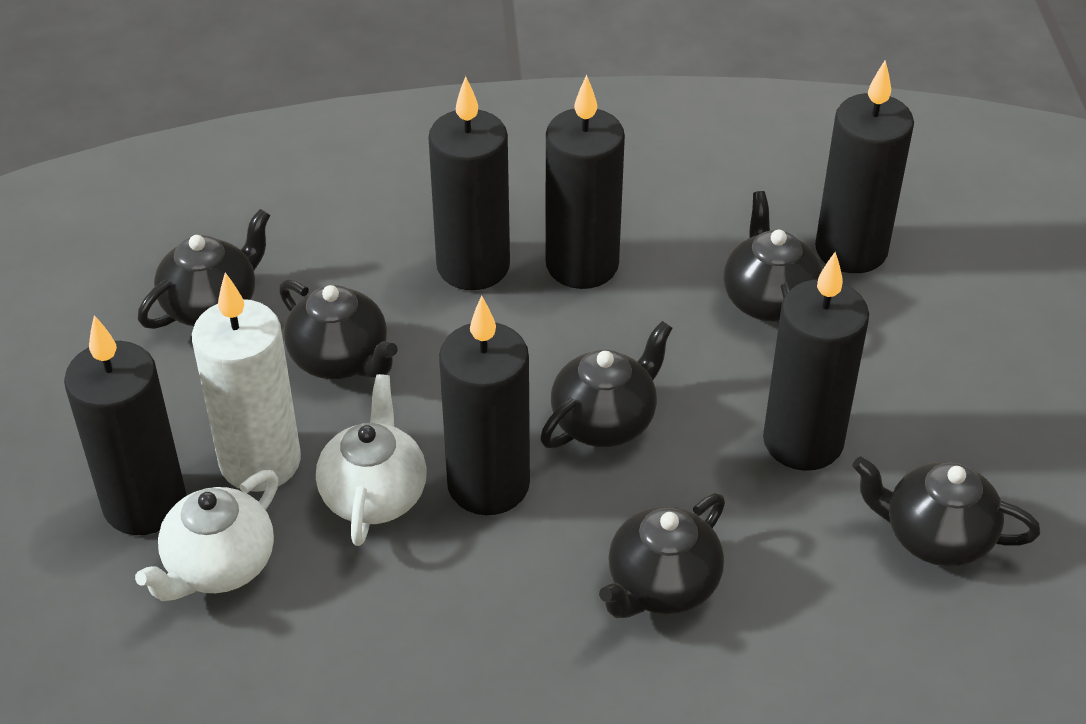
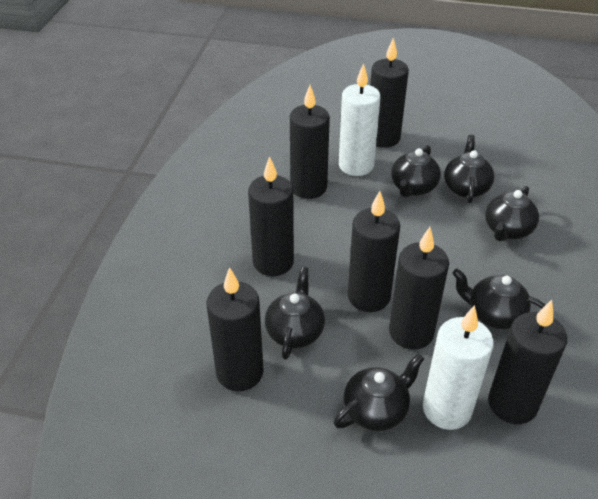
black candle: 6 -> 7
white candle: 1 -> 2
white teapot: 2 -> 0

